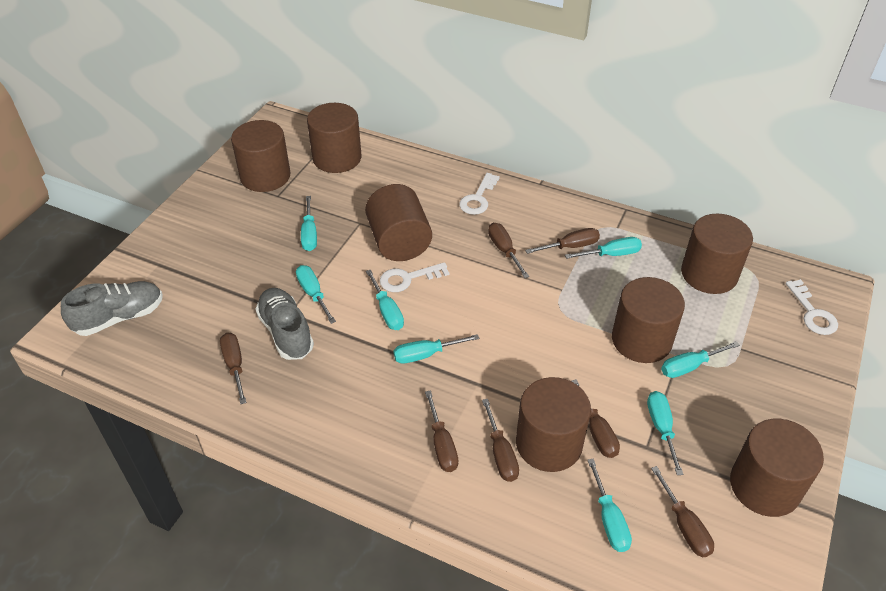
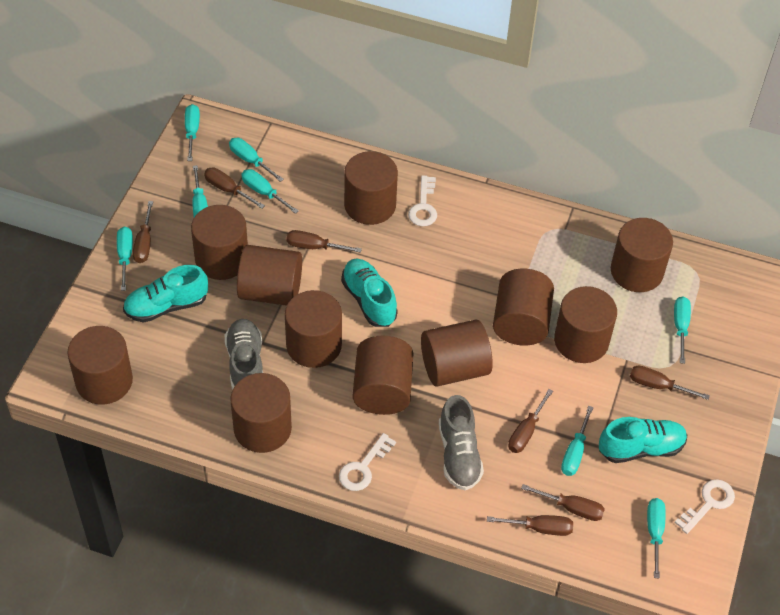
brown cylinder: 7 -> 11
turquoise shoe: 0 -> 3

